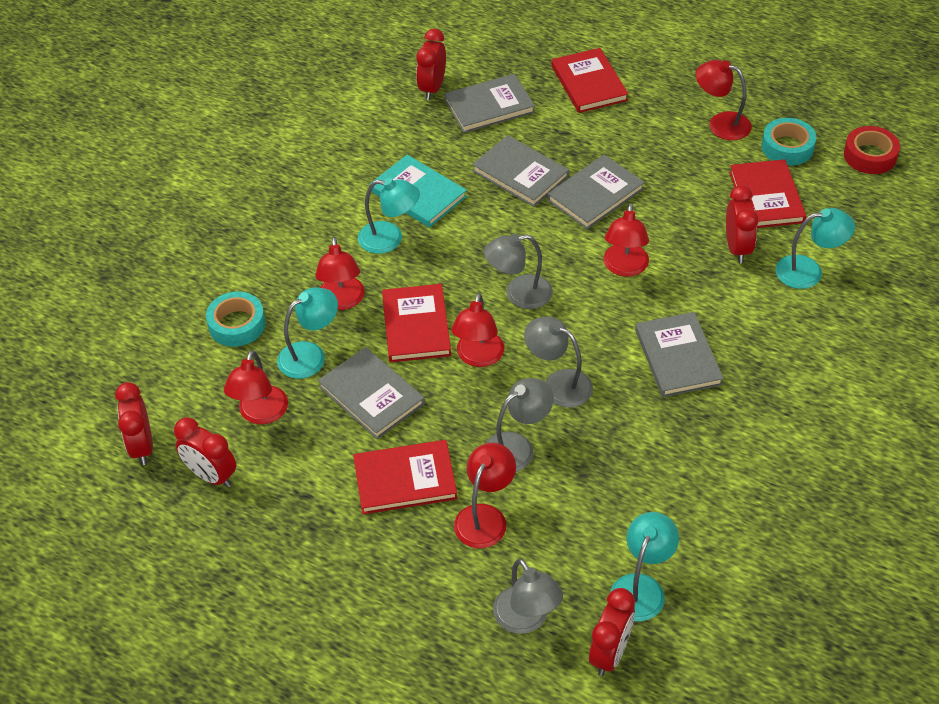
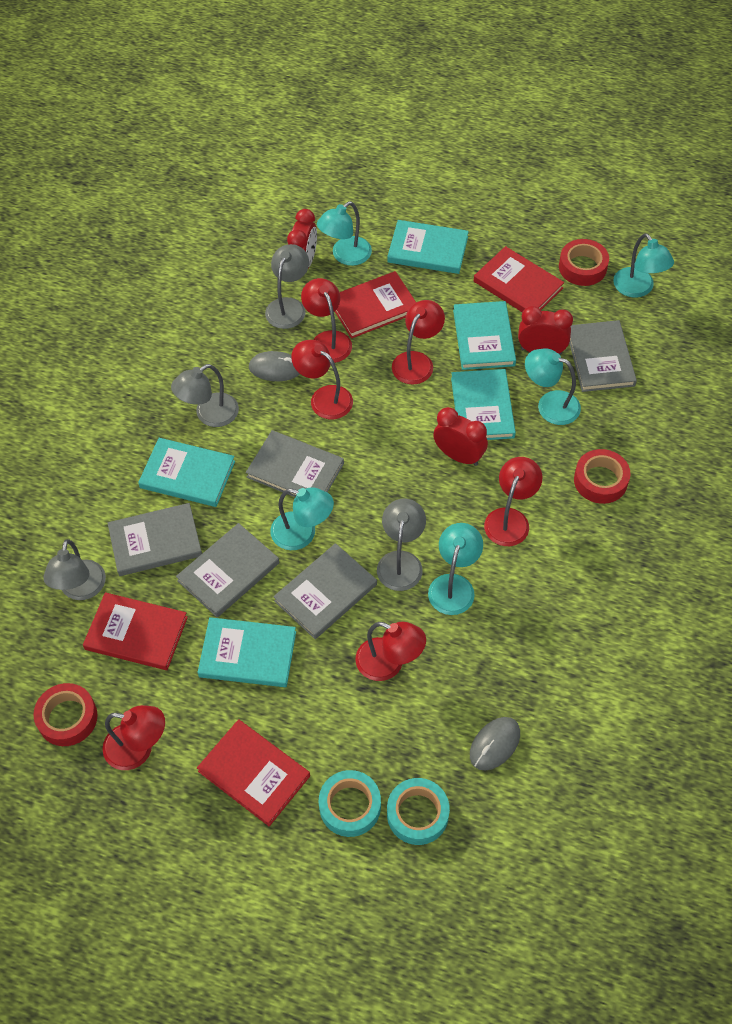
grey mouse: 0 -> 2
red clock: 5 -> 3
red tape: 1 -> 3
turquoise book: 1 -> 5
turquoise lamp: 4 -> 5

